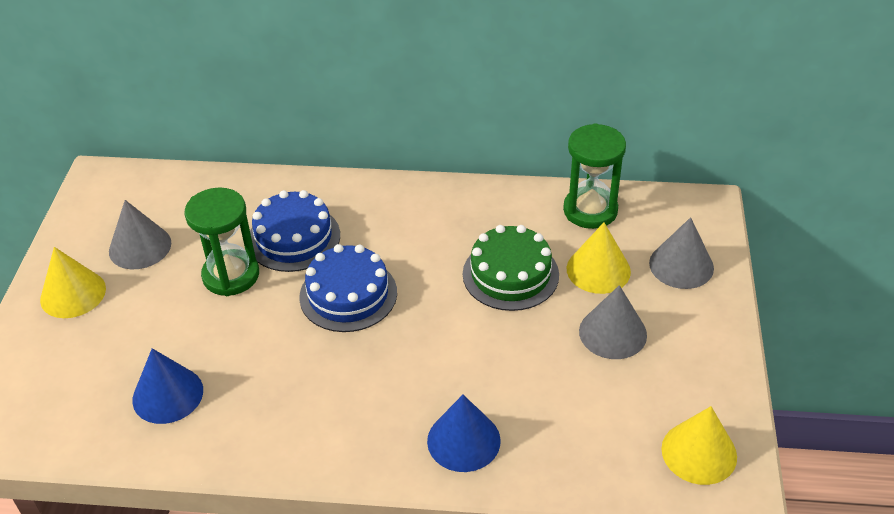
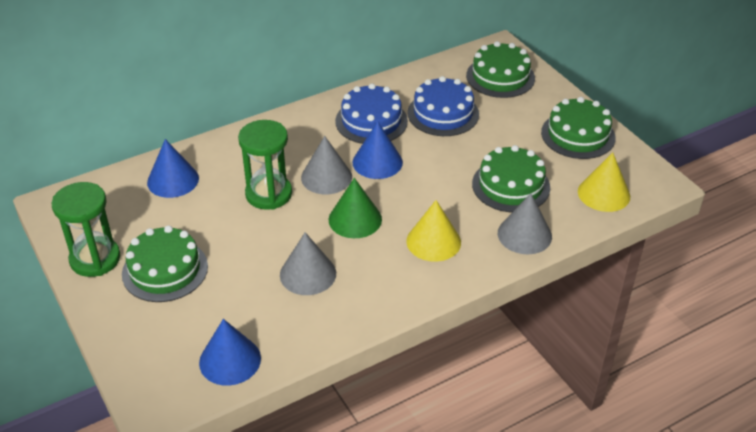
blue cone: 2 -> 3
green cake: 1 -> 4
green cone: 0 -> 1
yellow cone: 3 -> 2

